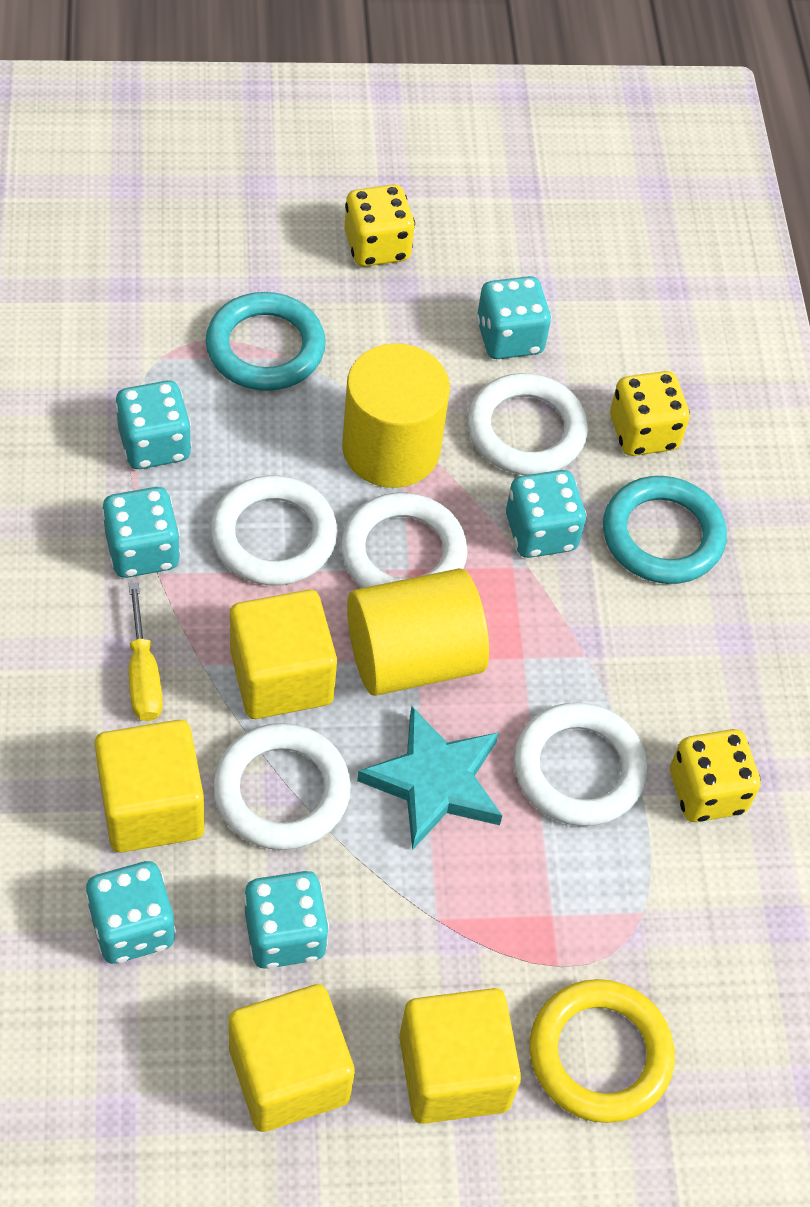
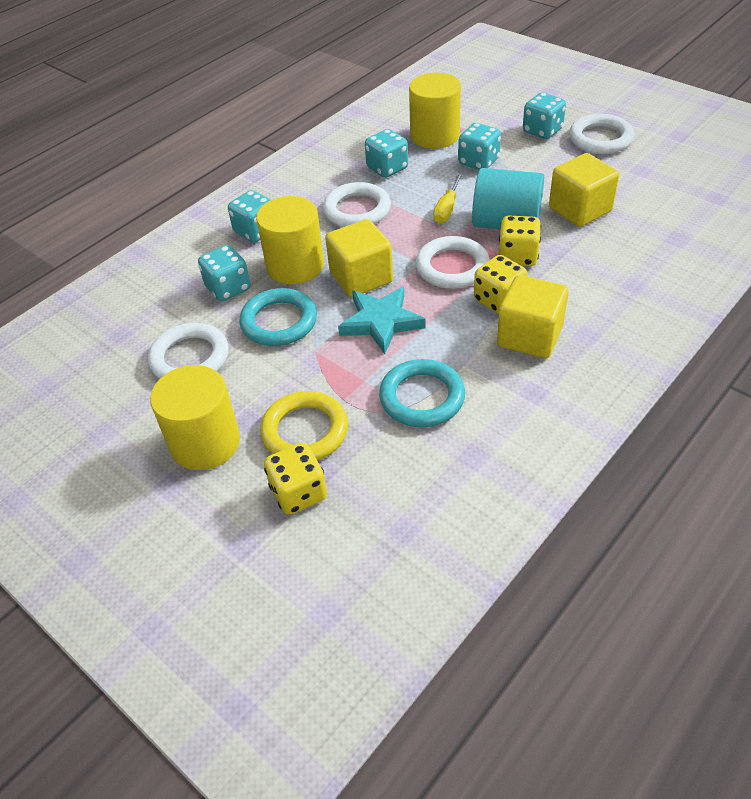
turquoise cylinder: 0 -> 1
turquoise dice: 6 -> 5
white ring: 5 -> 4
yellow cube: 4 -> 3
yellow cylinder: 2 -> 3

